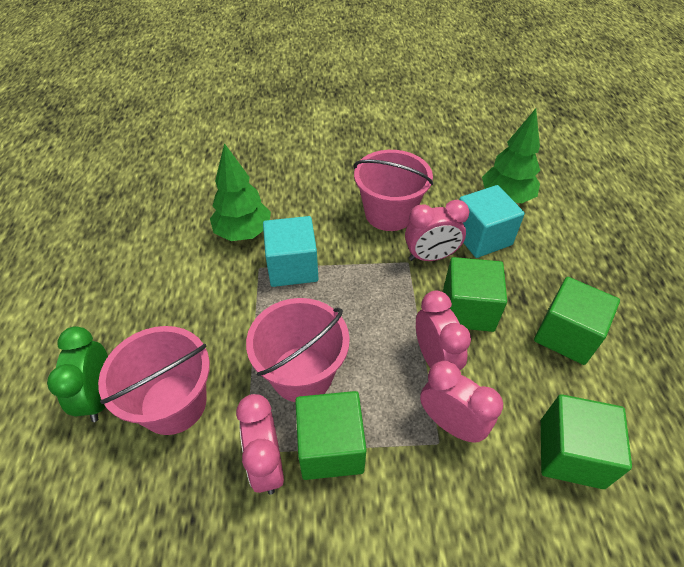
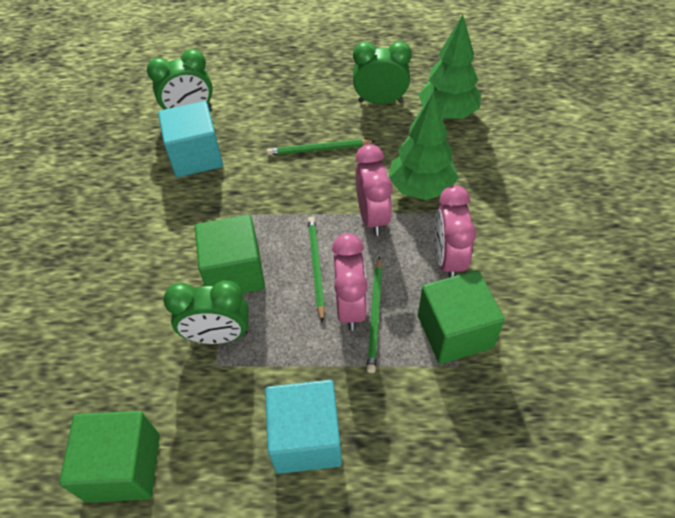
green clock: 1 -> 3
green cube: 4 -> 3
green pencil: 0 -> 3
pink bucket: 3 -> 0
pink clock: 4 -> 3

